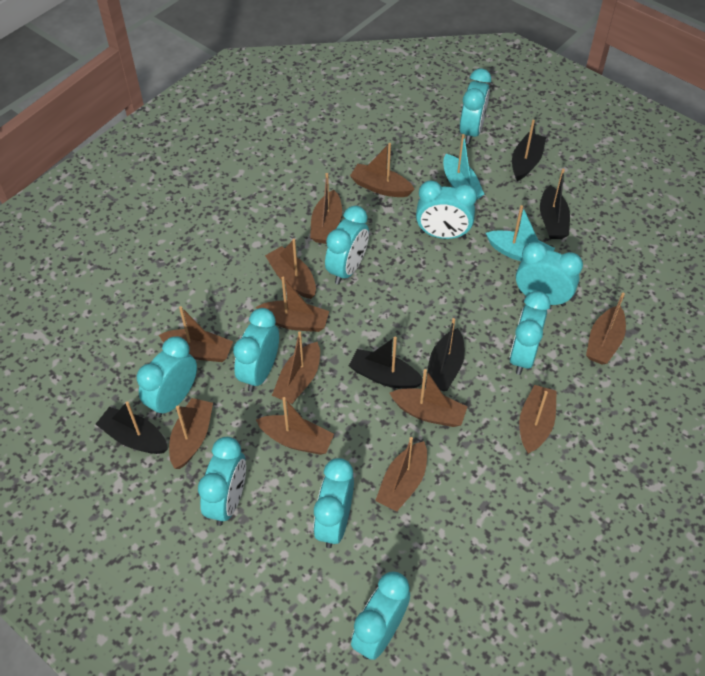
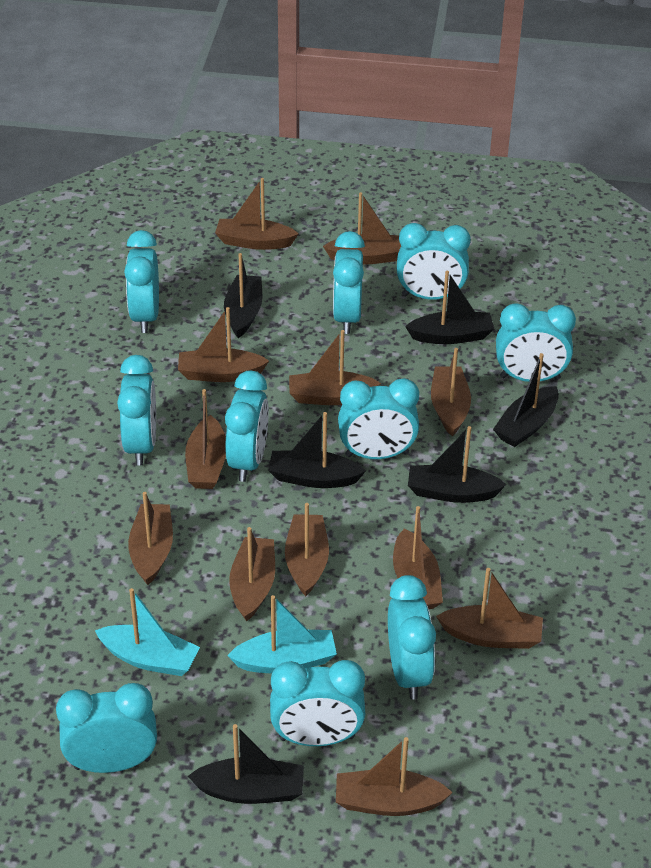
black boat: 5 -> 6

